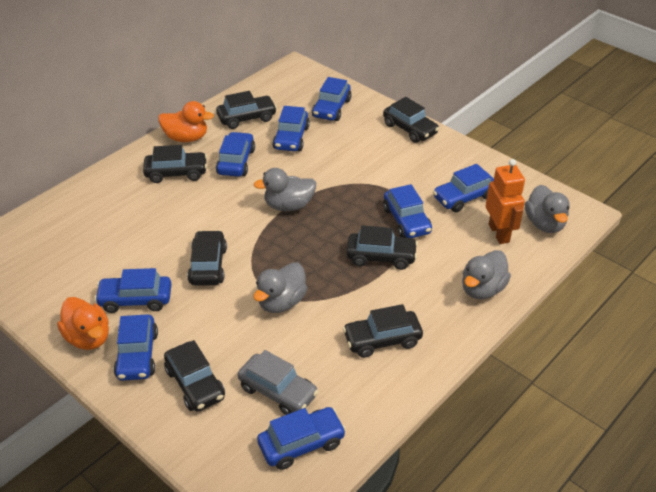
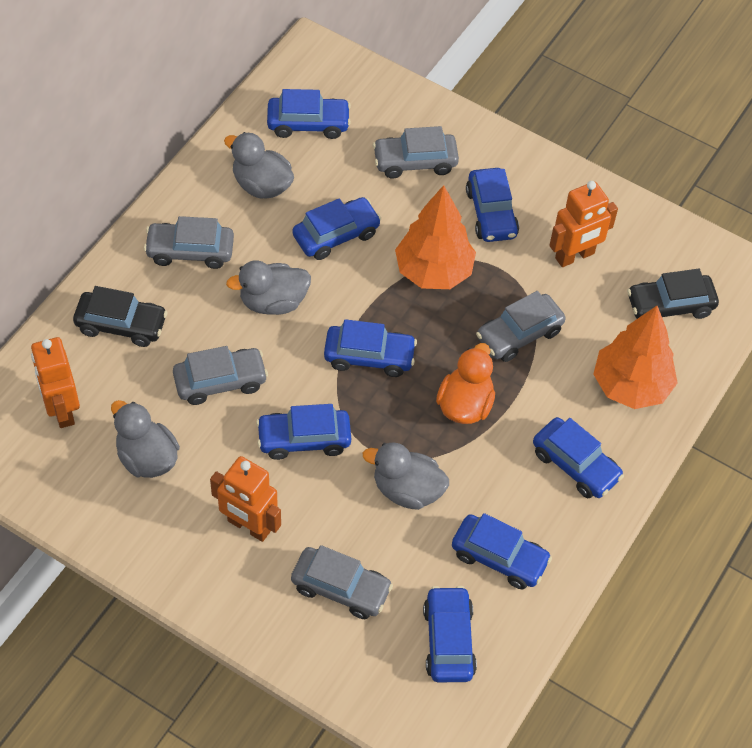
black car: 7 -> 2
grey car: 1 -> 5
orange duck: 2 -> 1
orange robot: 1 -> 3
orange tree: 0 -> 2

